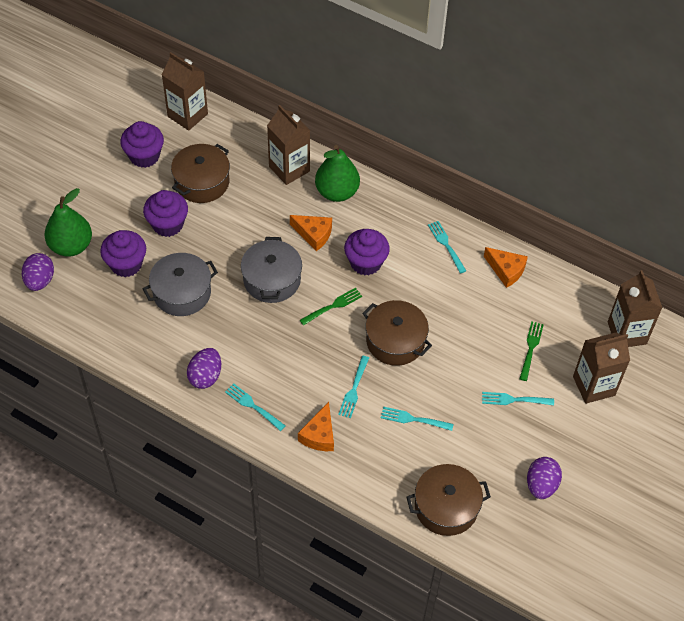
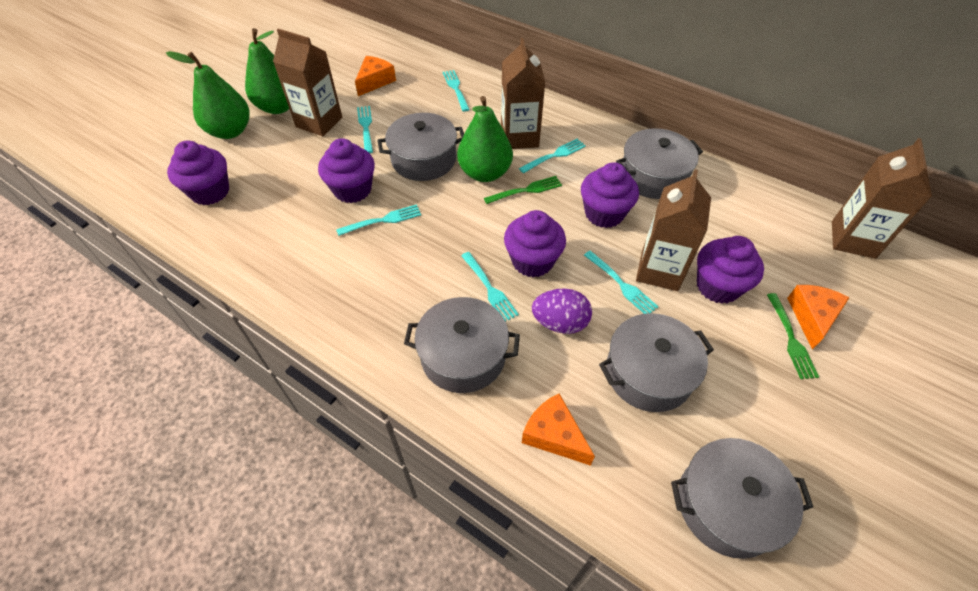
brown pot: 3 -> 0
green pear: 2 -> 3
grey pot: 2 -> 5
purple cupcake: 4 -> 5
purple egg: 3 -> 1
turquoise fork: 5 -> 6

